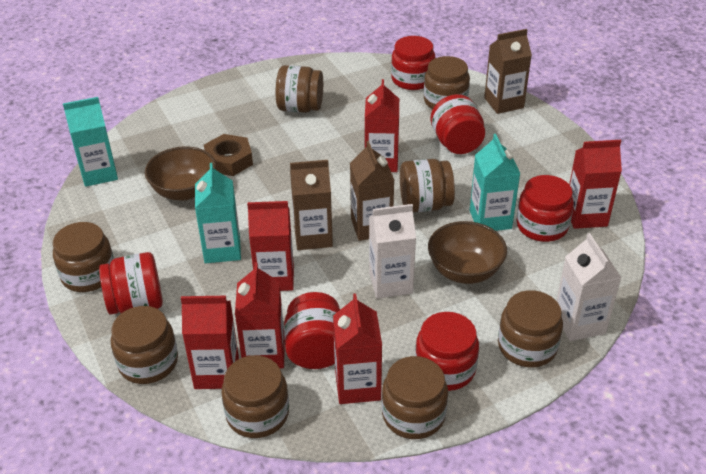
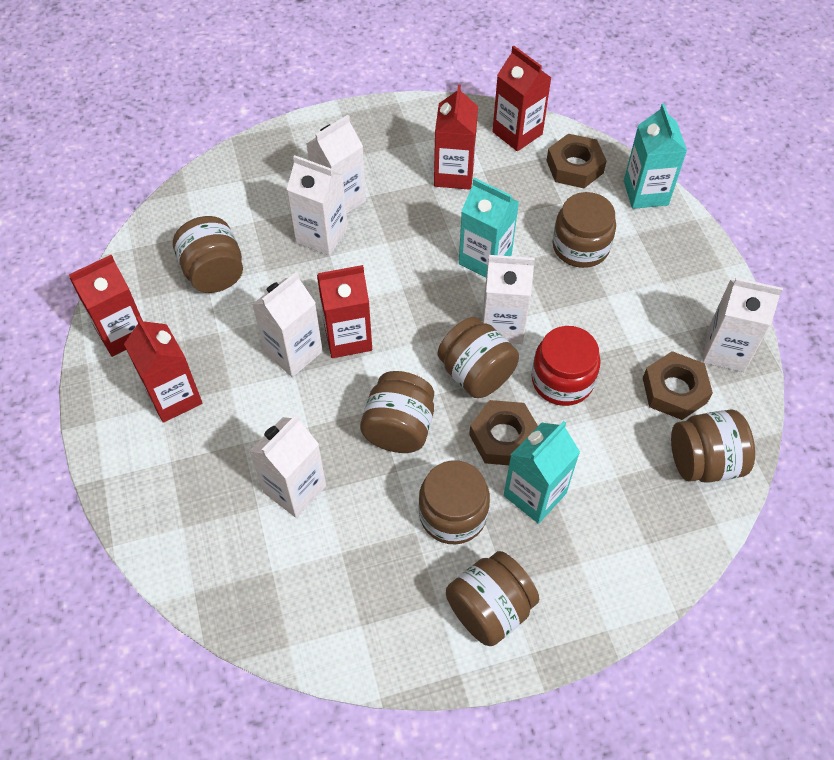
brown bowl: 2 -> 0
brown carton: 3 -> 0
brown jar: 8 -> 7
brown nut: 1 -> 3
red carton: 6 -> 5
red jar: 6 -> 1
white carton: 2 -> 6

